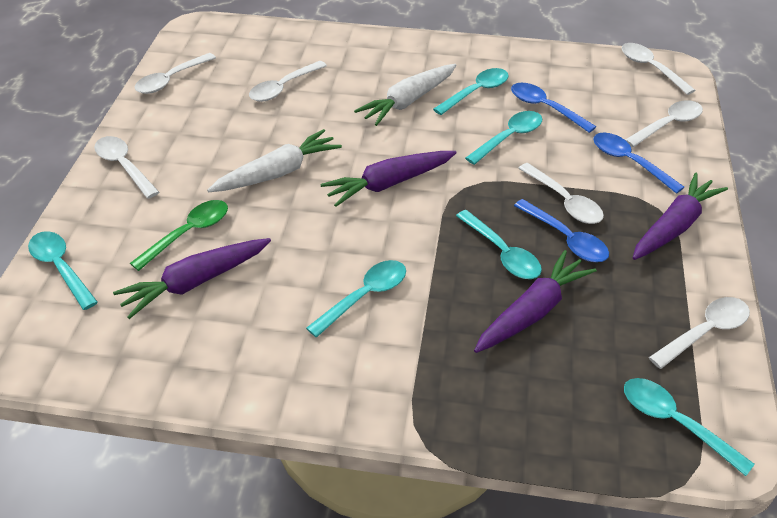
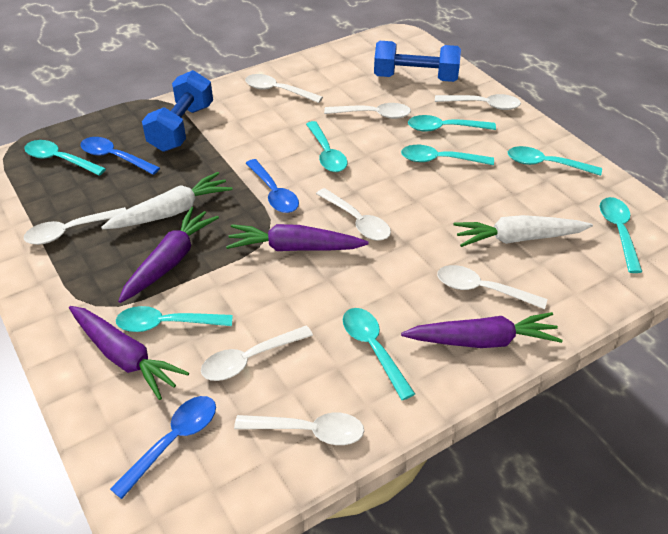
blue dumbbell: 0 -> 2
green spoon: 1 -> 0
turquoise spoon: 6 -> 8
white spoon: 7 -> 8

